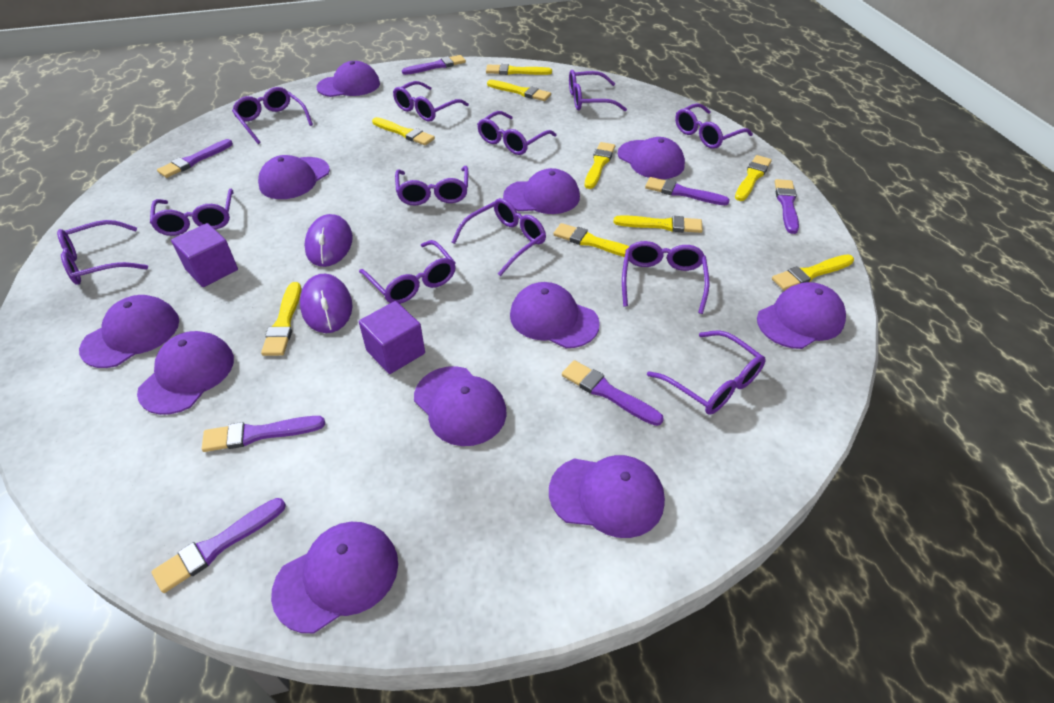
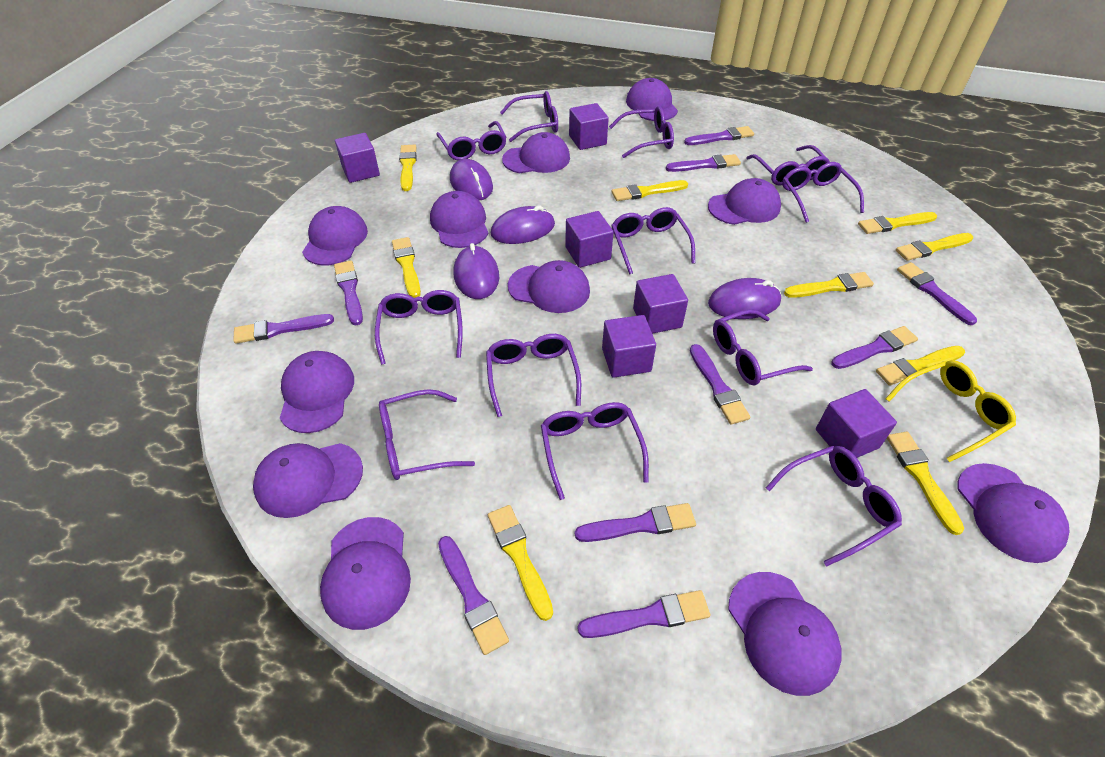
purple brush: 7 -> 10
purple cube: 2 -> 6
purple mouse: 2 -> 4
yellow glasses: 0 -> 1

